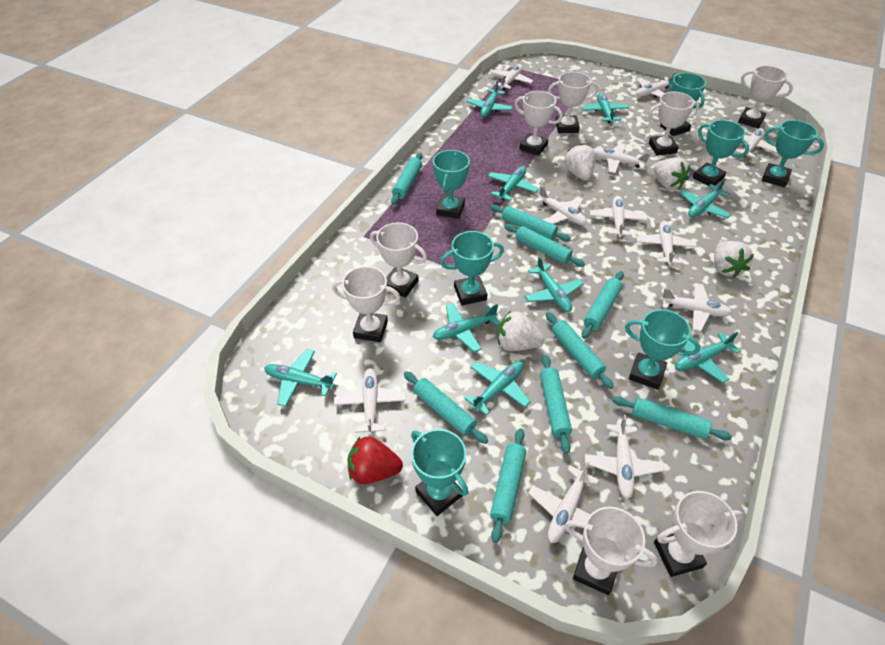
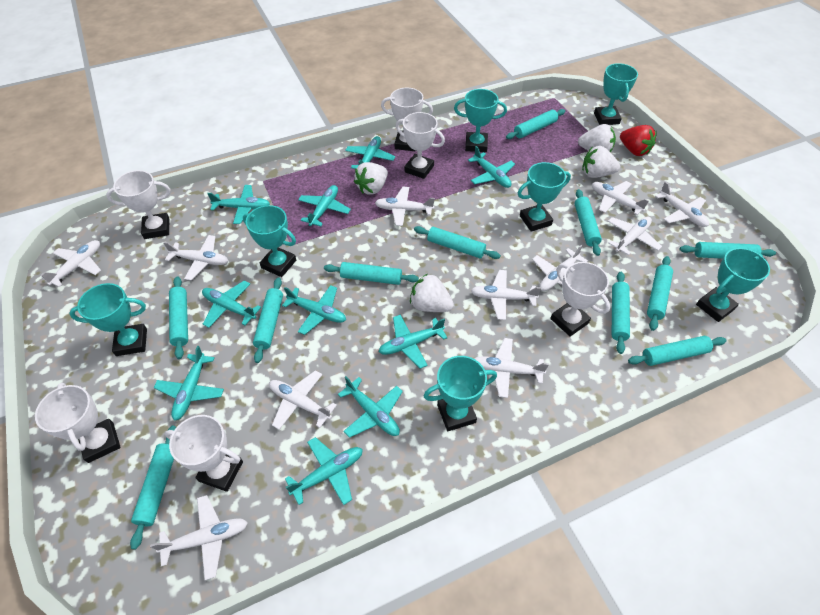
turquoise plane: 9 -> 10
turquoise rolling pin: 9 -> 11
white trophy: 8 -> 6

